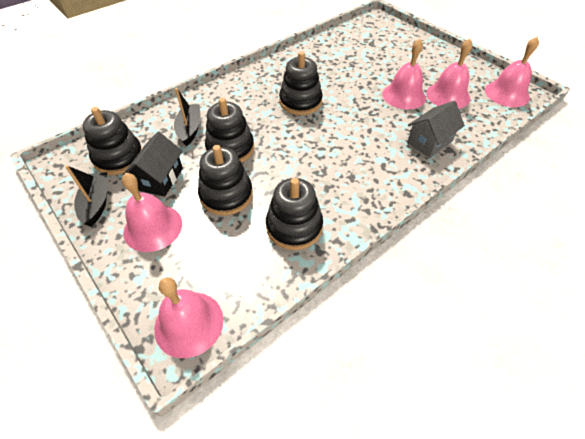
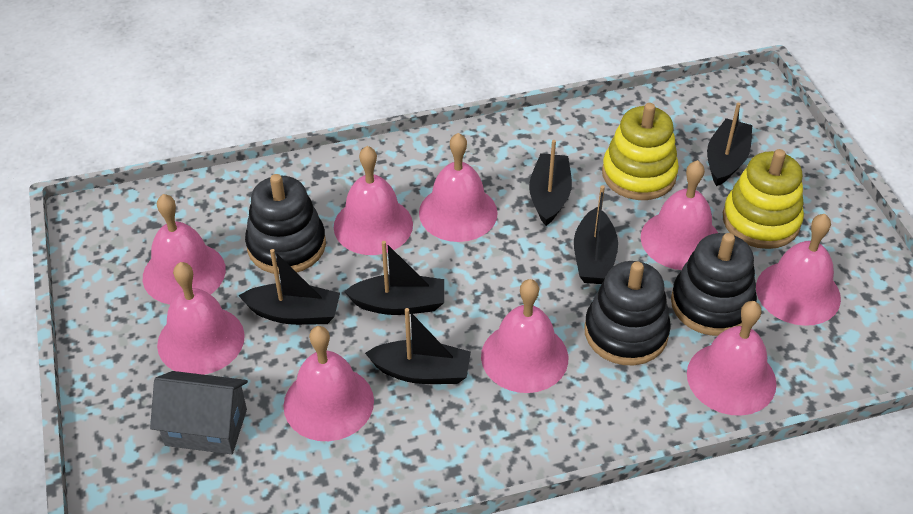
black boat: 2 -> 6
black house: 1 -> 0
black stacking toy: 5 -> 3
pink bell: 5 -> 9
yellow stacking toy: 0 -> 2

